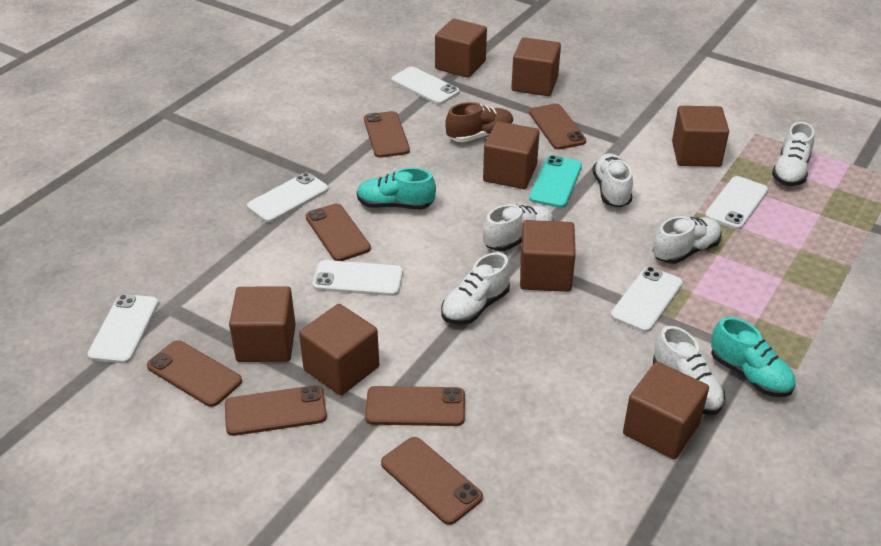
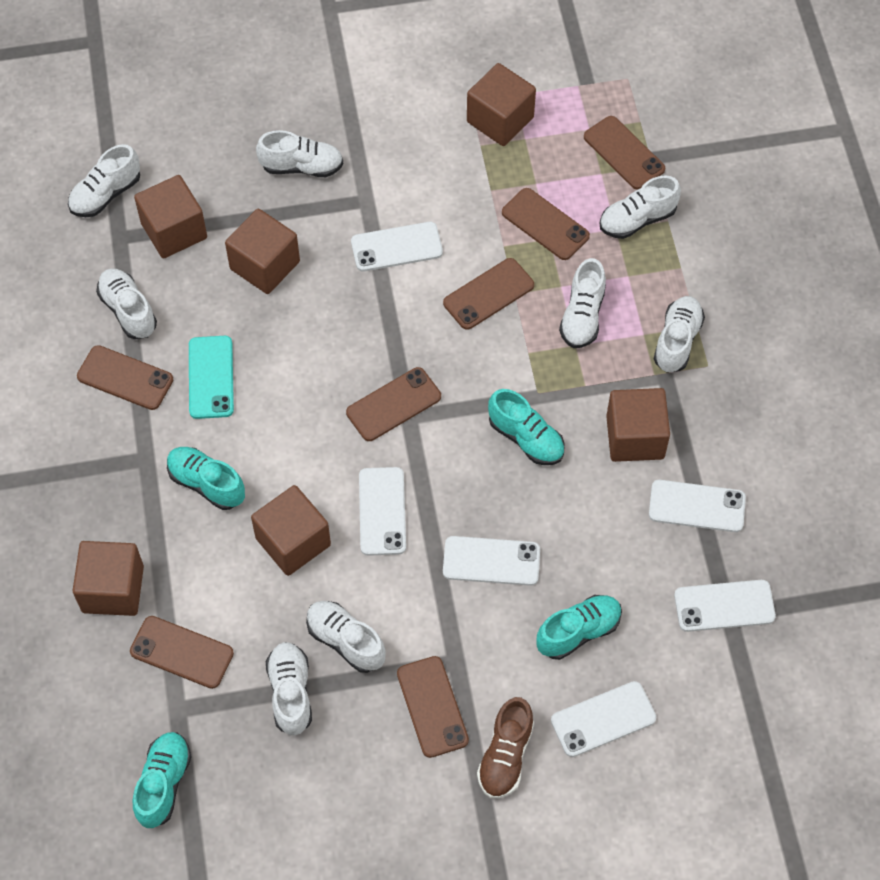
brown cube: 8 -> 6
turquoise shoe: 2 -> 4
white shoe: 6 -> 8

